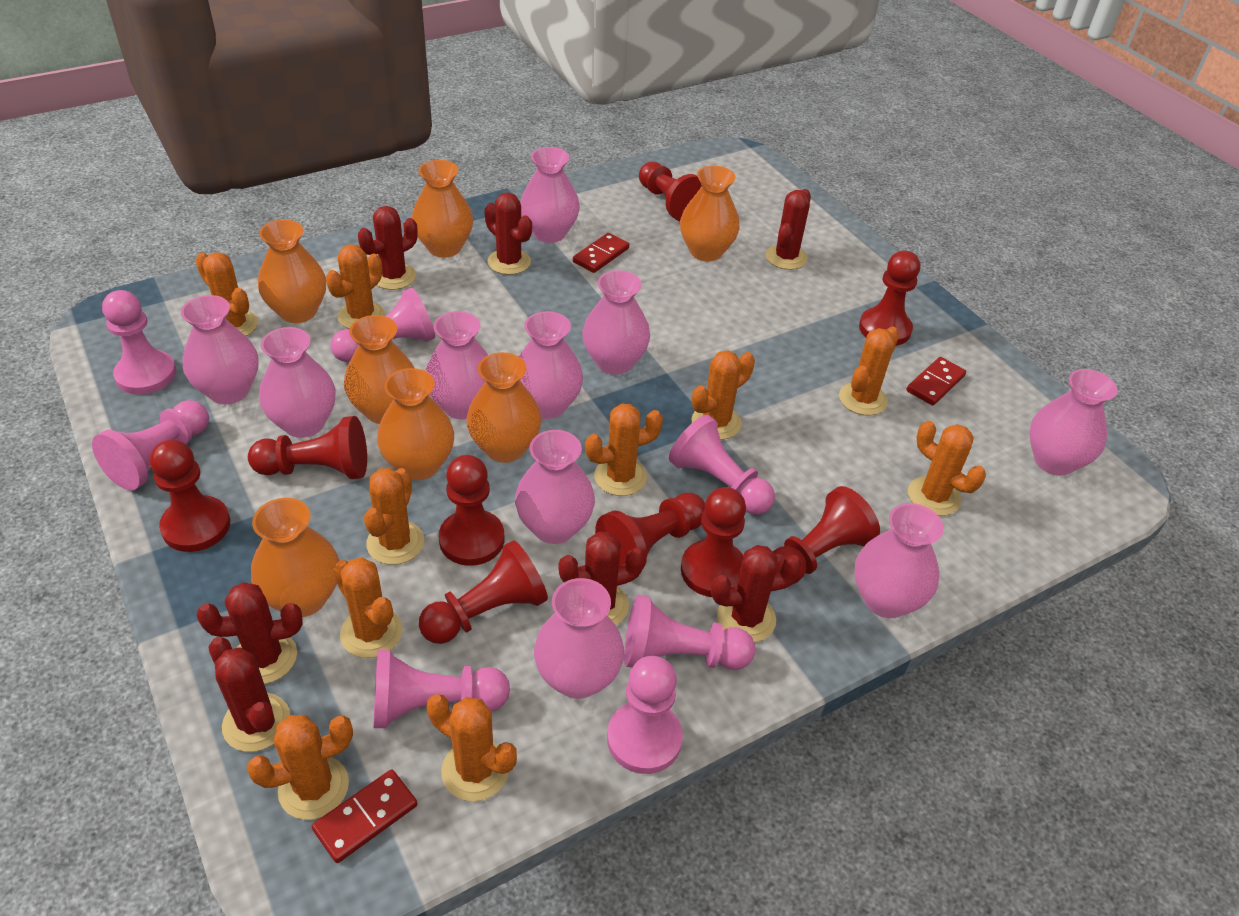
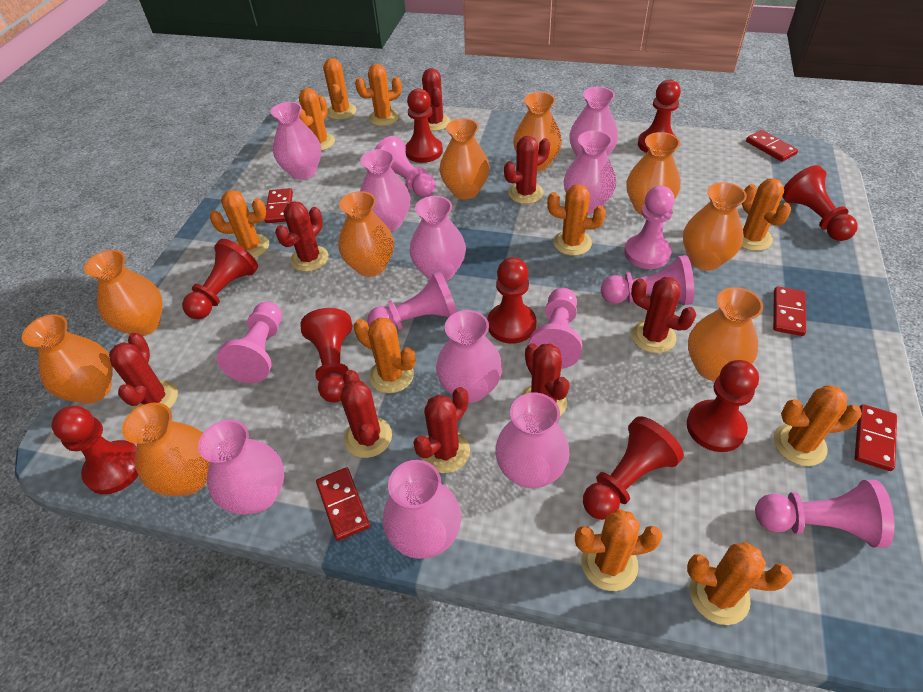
orange vase: 7 -> 9
pink vase: 10 -> 9
red cactus: 7 -> 8
red domino: 3 -> 5

